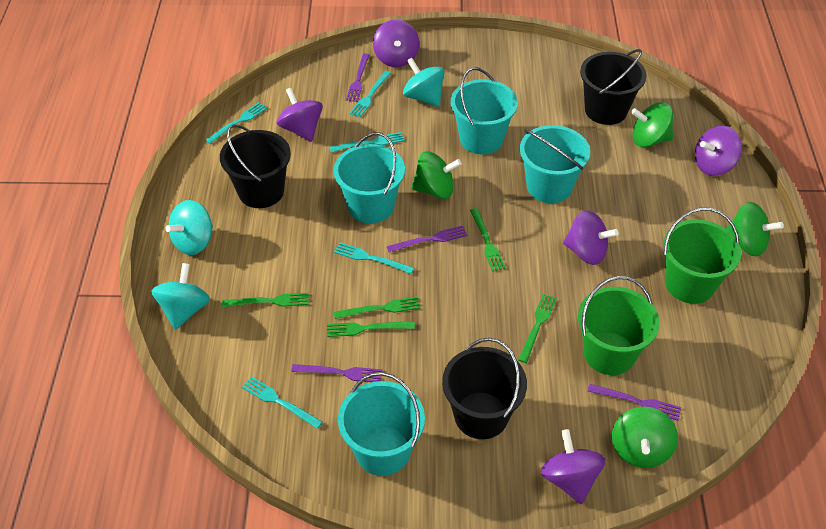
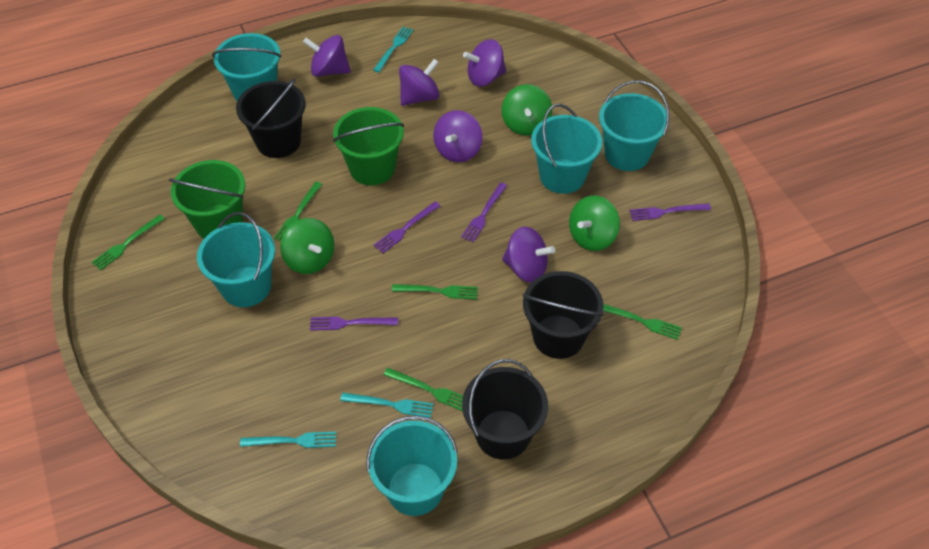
green spinning top: 4 -> 3
turquoise bucket: 4 -> 5
turquoise fork: 5 -> 3
turquoise spinning top: 3 -> 0

